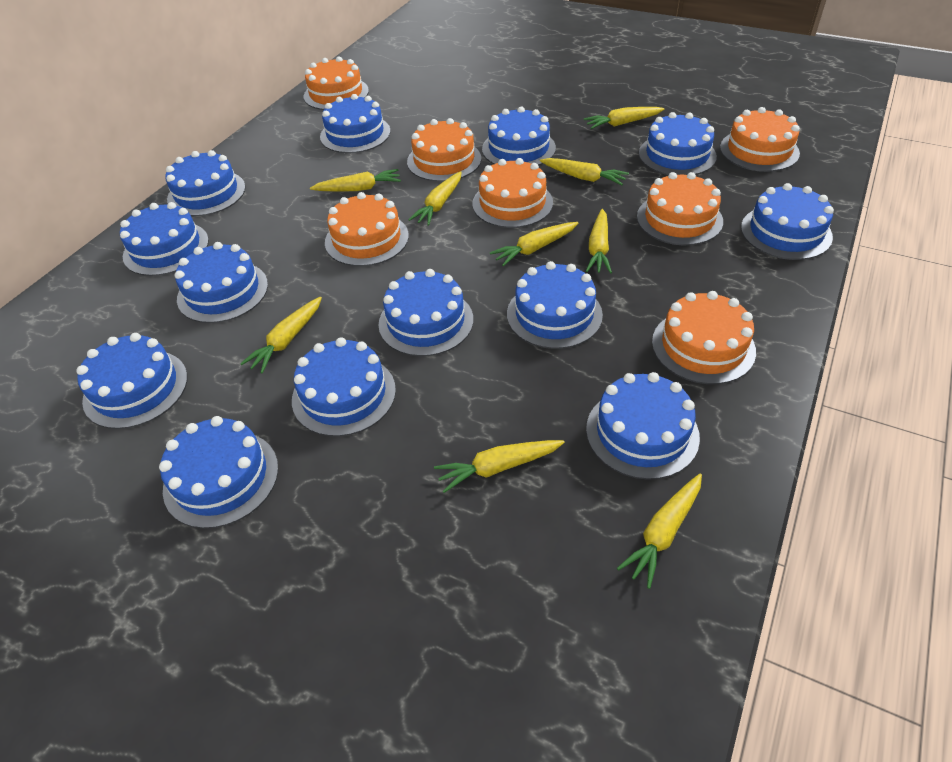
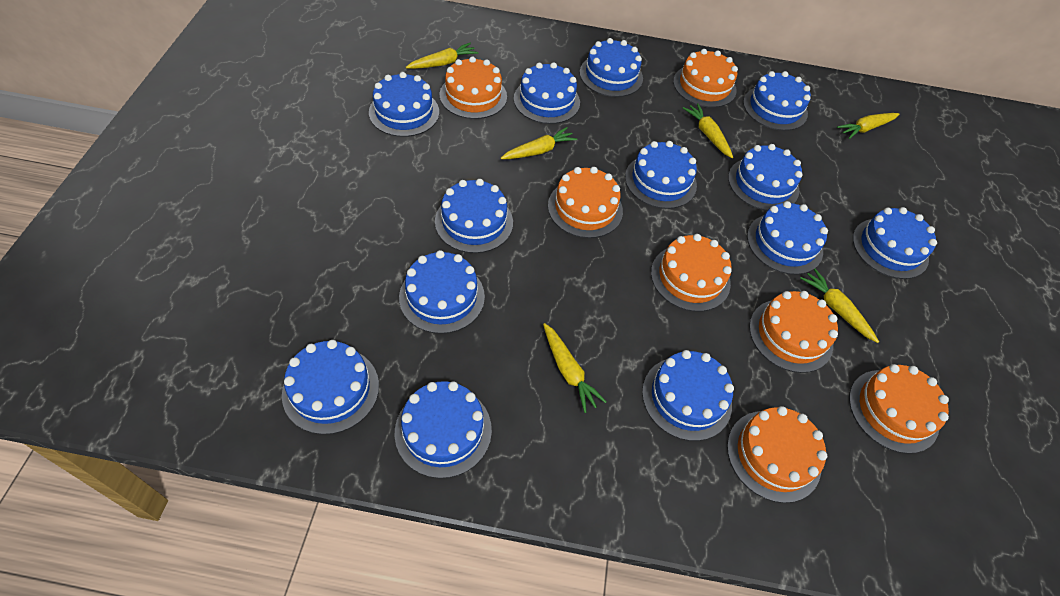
yellow carrot: 9 -> 6

